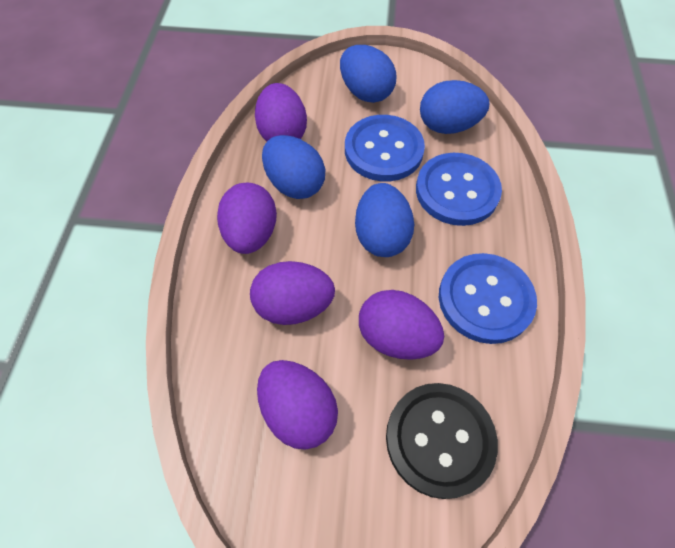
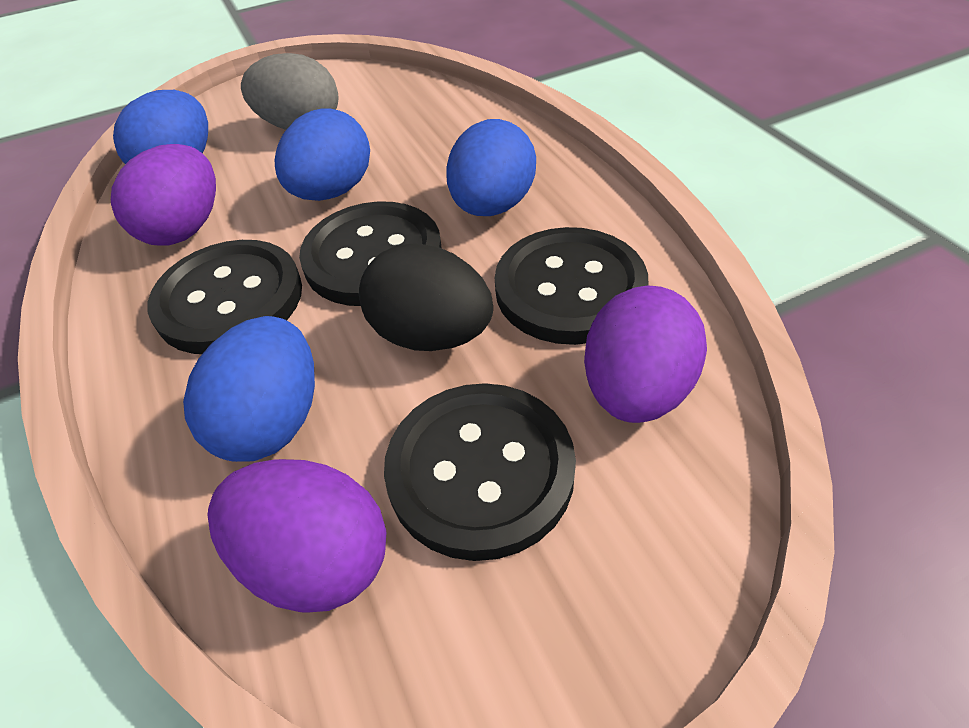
black button: 1 -> 4
black egg: 0 -> 1
blue button: 3 -> 0
grey egg: 0 -> 1
purple egg: 5 -> 3

